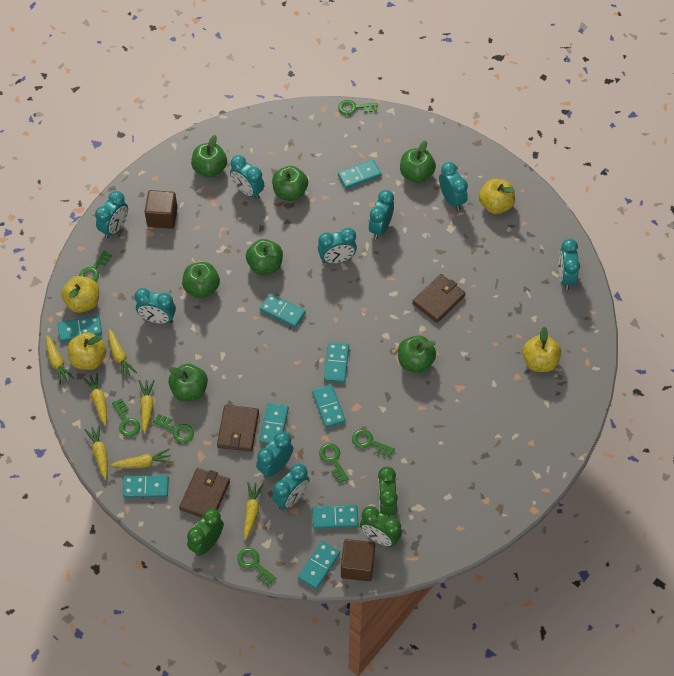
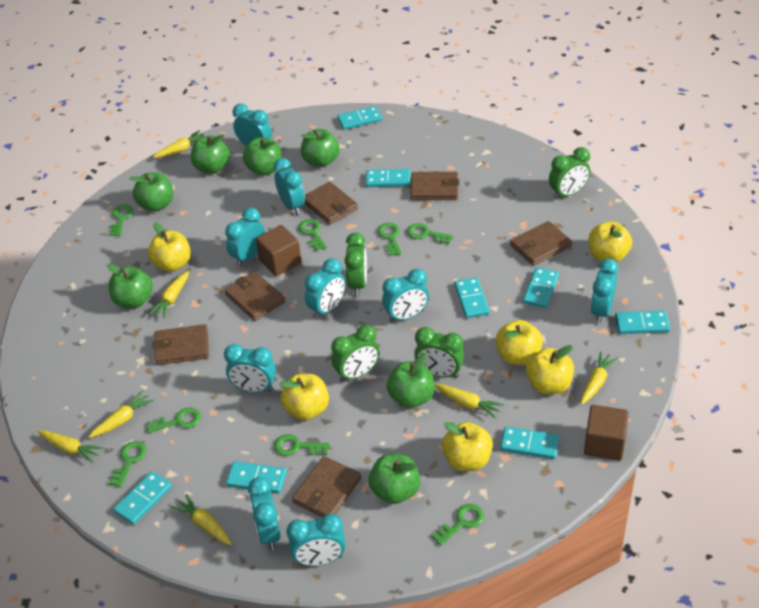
brown wallet: 3 -> 6
green clock: 3 -> 4
green key: 7 -> 8
turquoise domino: 9 -> 8
yellow apple: 4 -> 6

